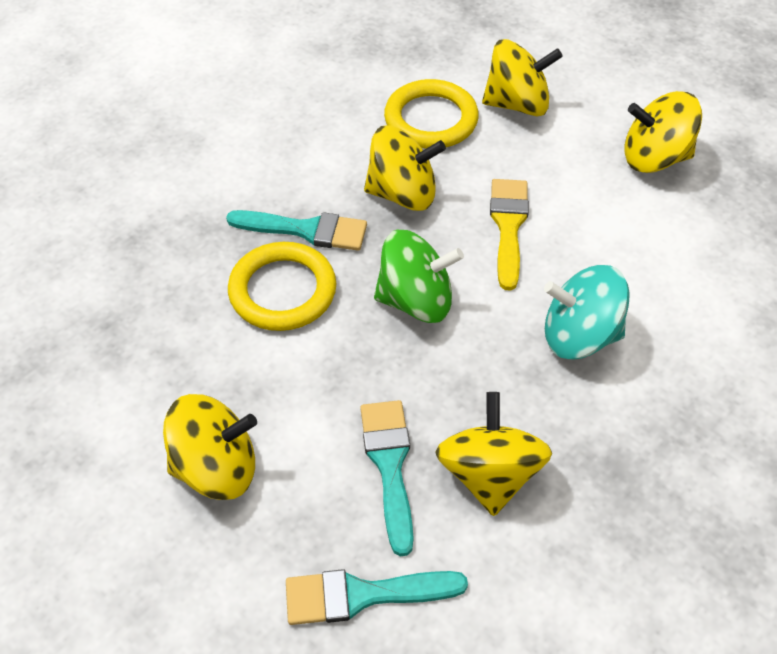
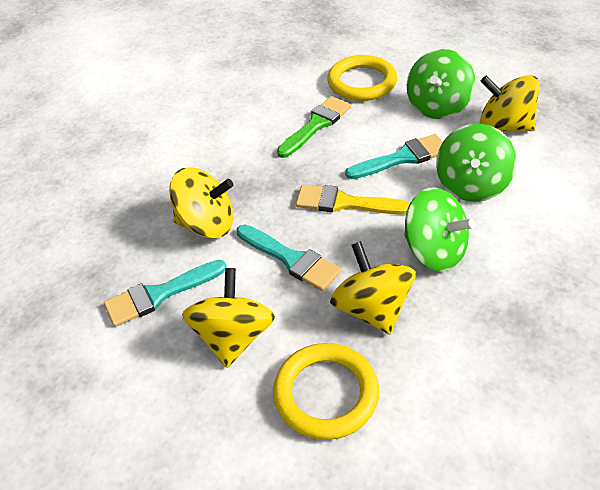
green brush: 0 -> 1
green spinning top: 1 -> 3
turquoise spinning top: 1 -> 0
yellow spinning top: 5 -> 4

